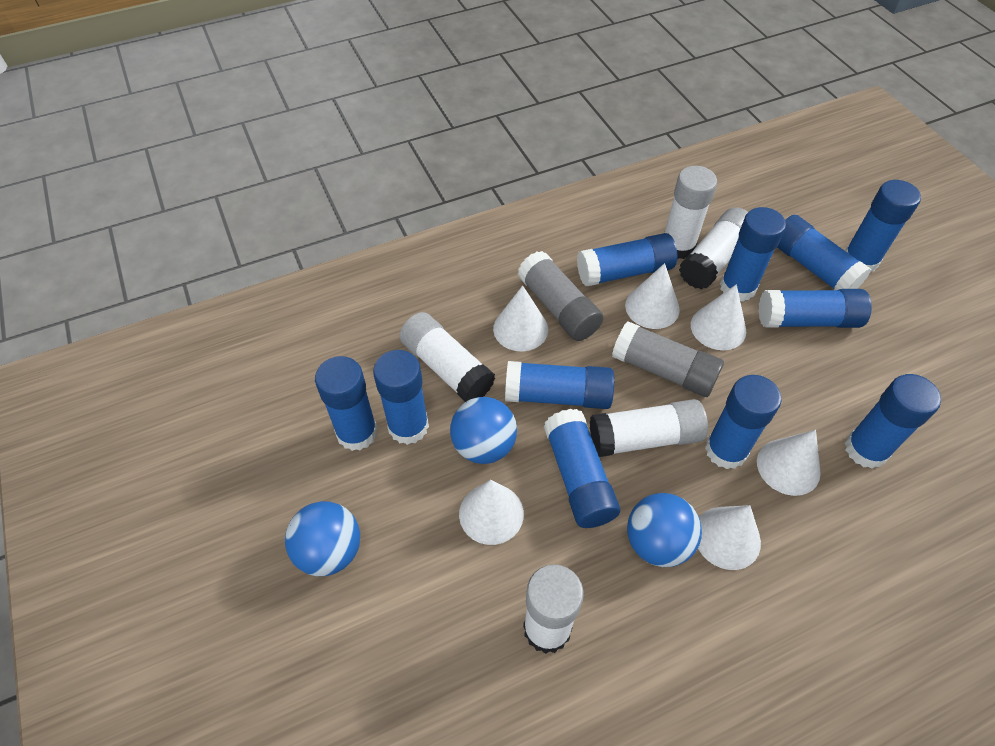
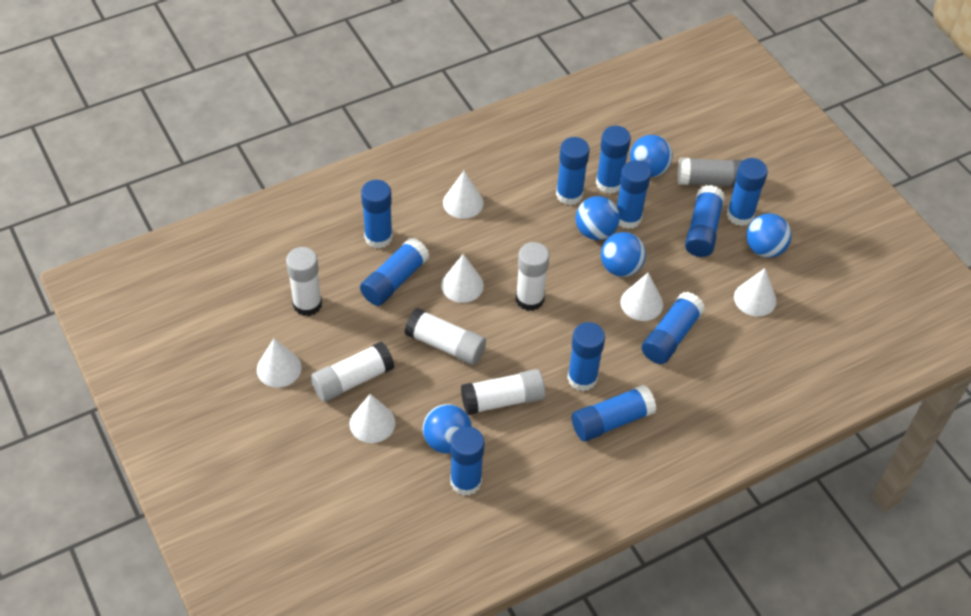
blue ball: 3 -> 5
grey glue stick: 2 -> 1

